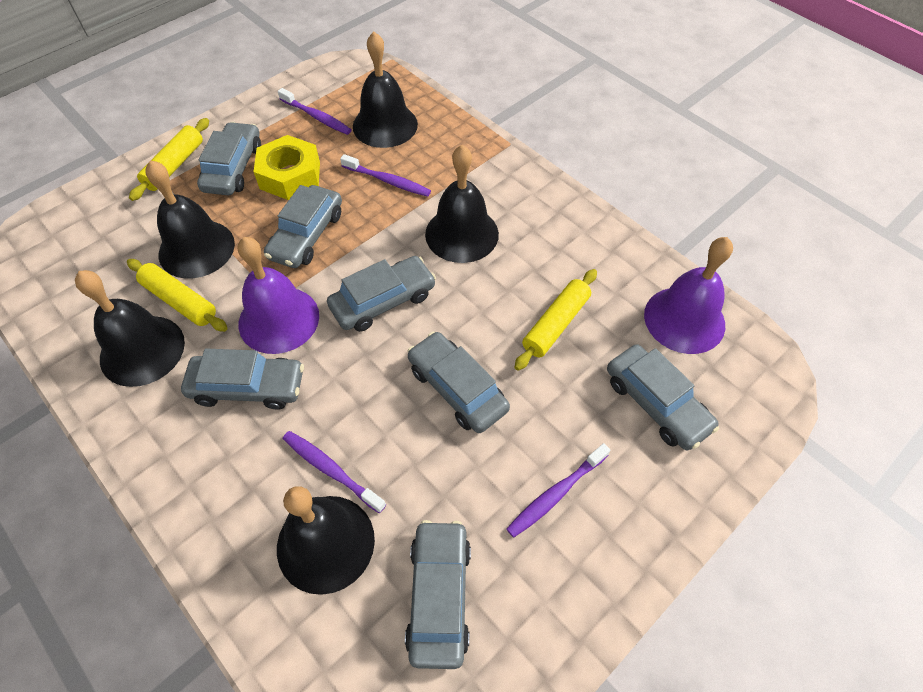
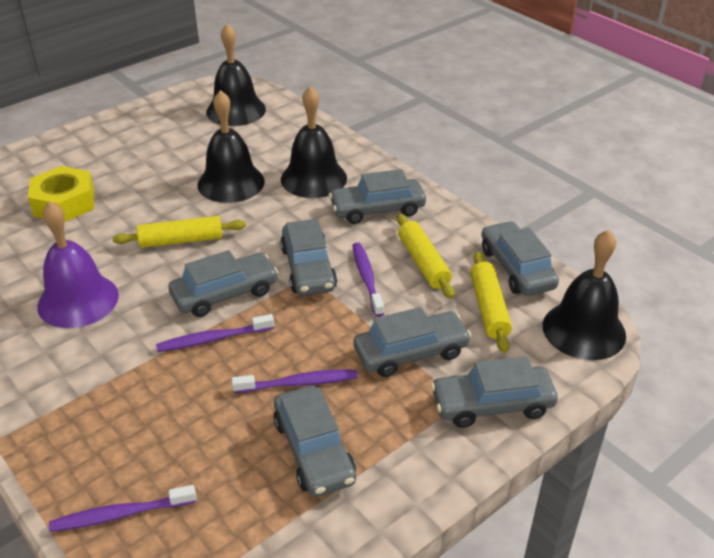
black bell: 5 -> 4
purple bell: 2 -> 1

